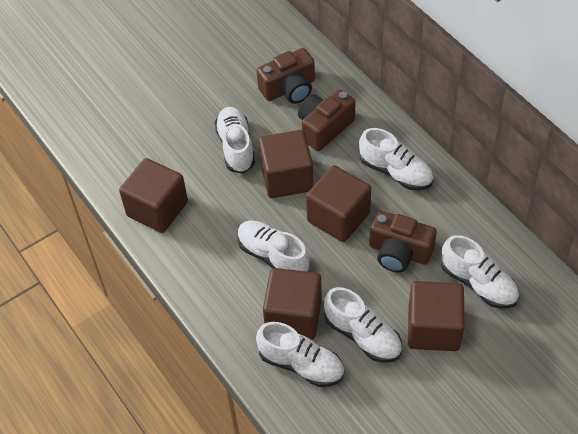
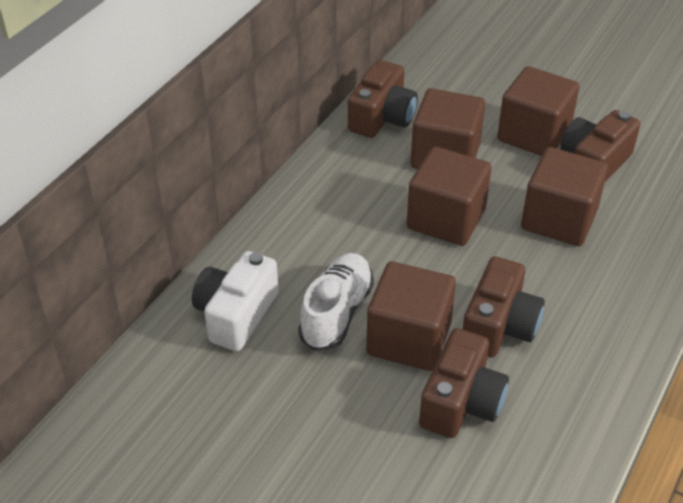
brown camera: 3 -> 4
white camera: 0 -> 1
white shoe: 6 -> 1

